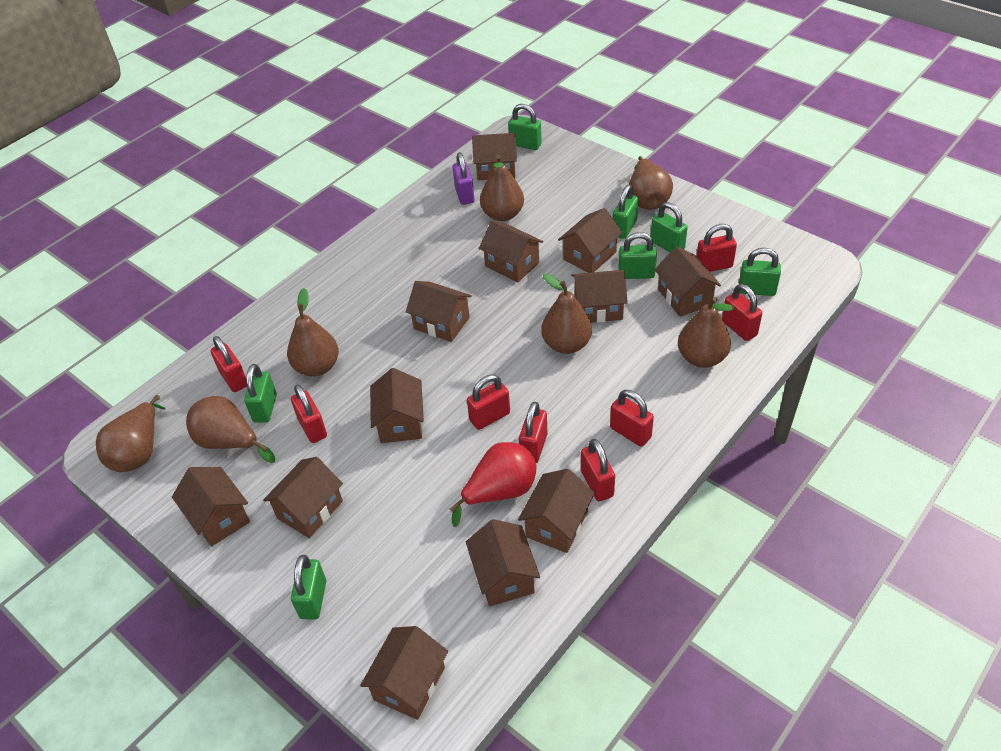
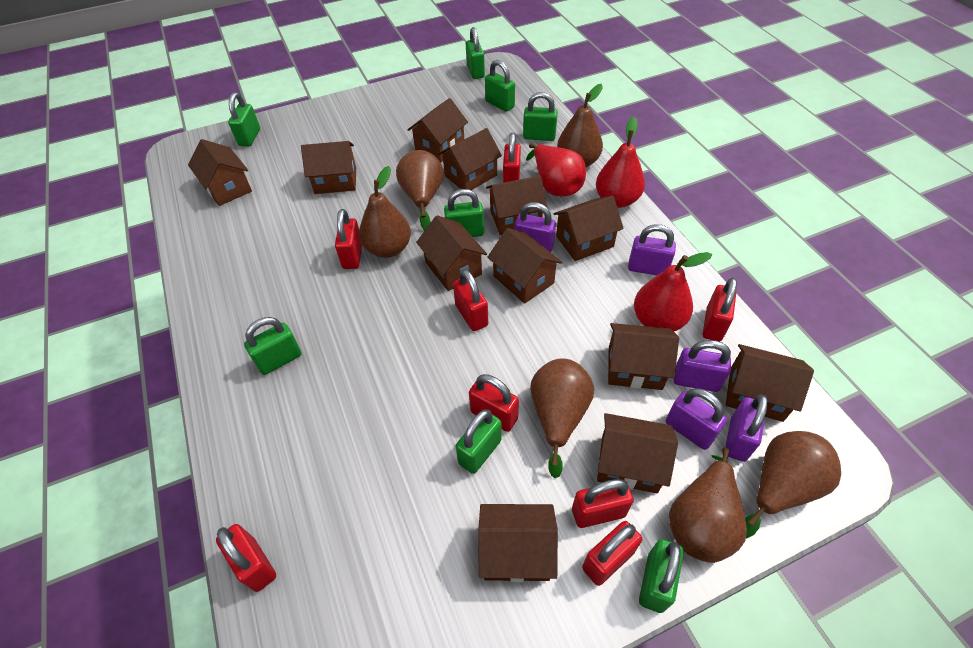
brown pear: 7 -> 6
green padlock: 7 -> 8
purple padlock: 1 -> 5
red pear: 1 -> 3

